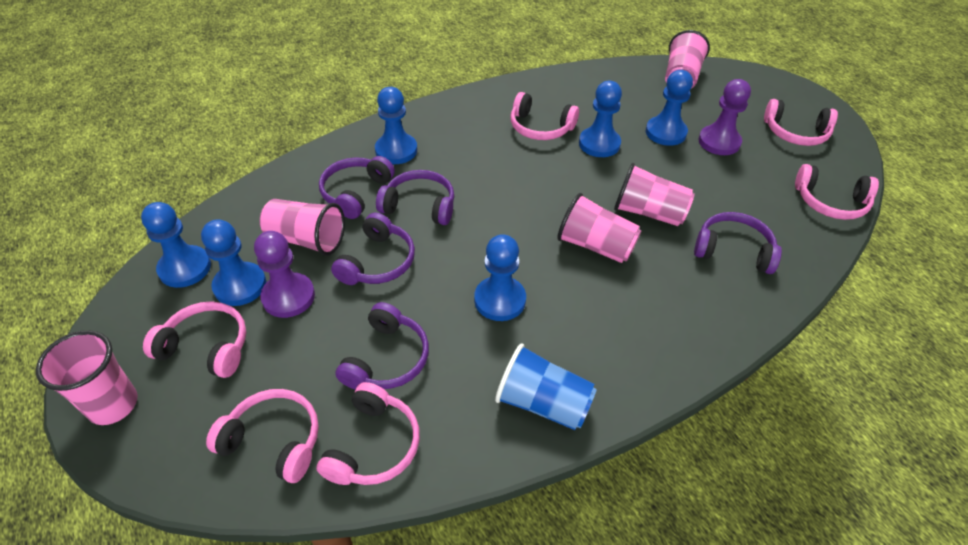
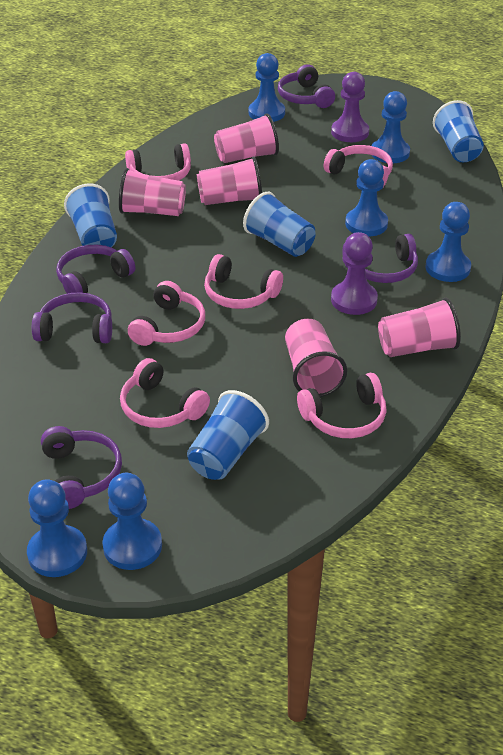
blue cup: 1 -> 4

